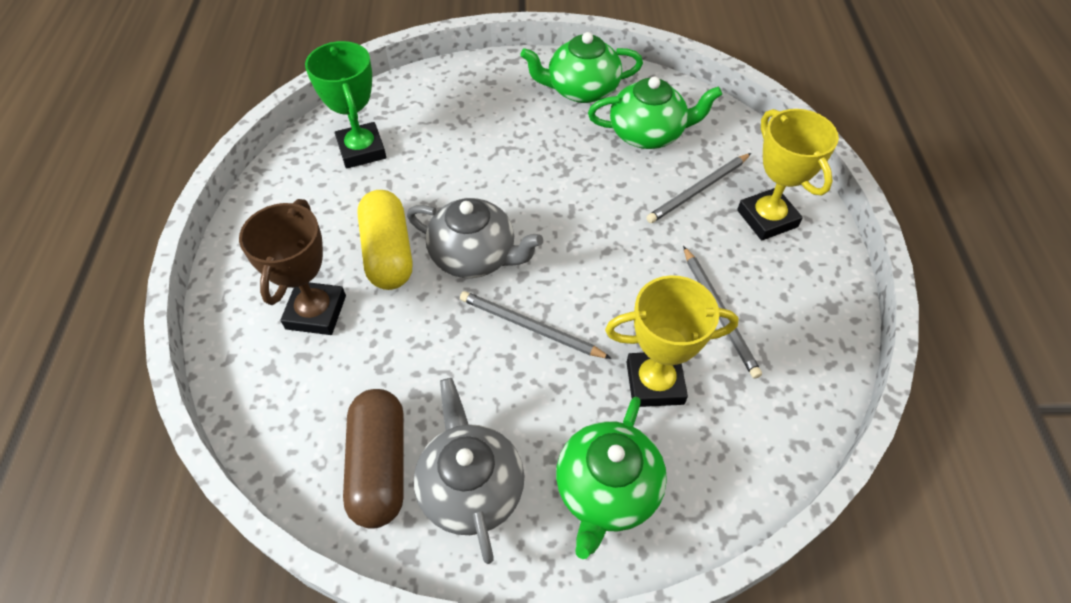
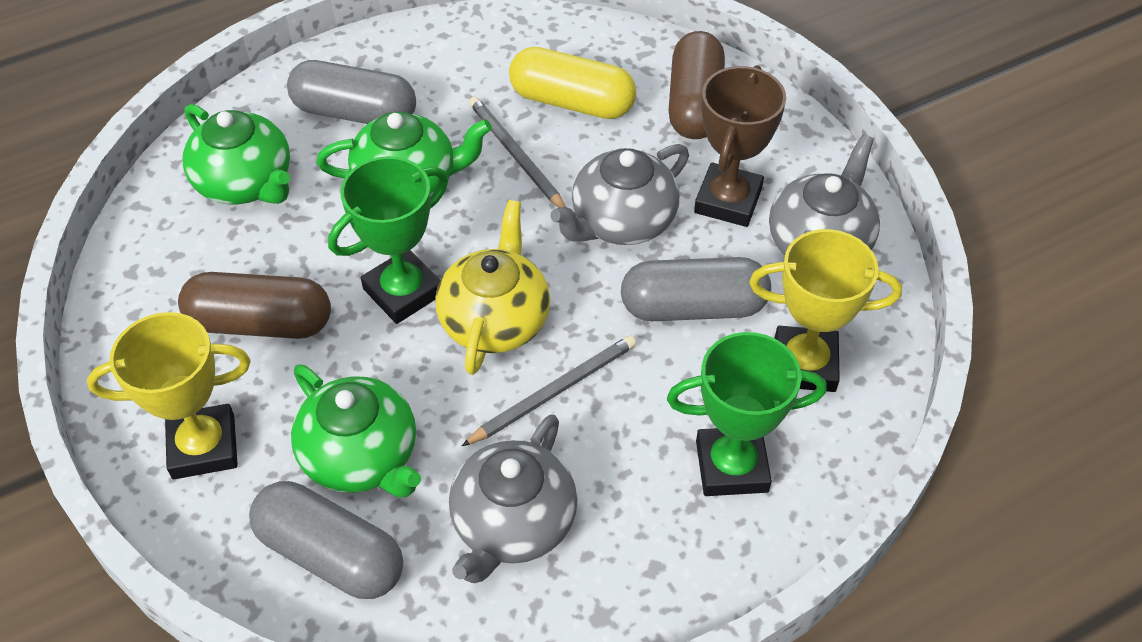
brown capsule: 1 -> 2
green trophy: 1 -> 2
grey capsule: 0 -> 3
grey pencil: 3 -> 2
grey teapot: 2 -> 3
yellow teapot: 0 -> 1

